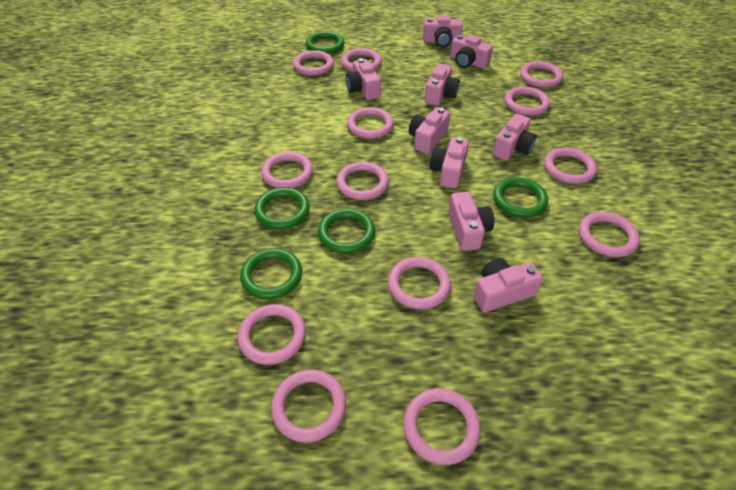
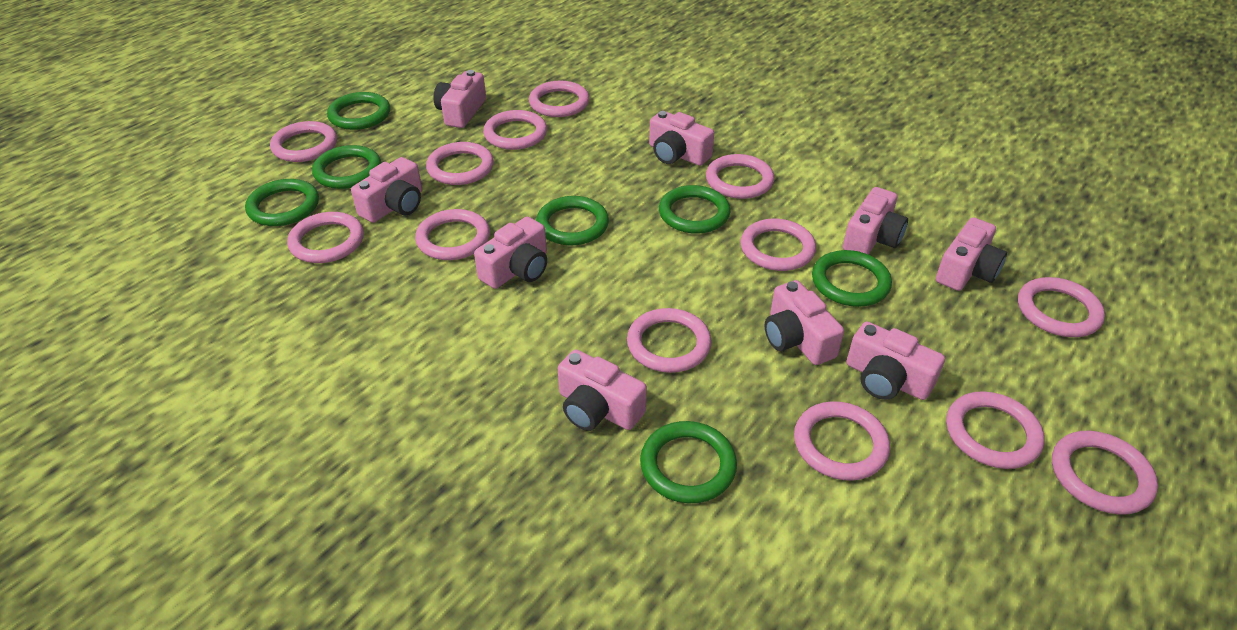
green ring: 5 -> 7

